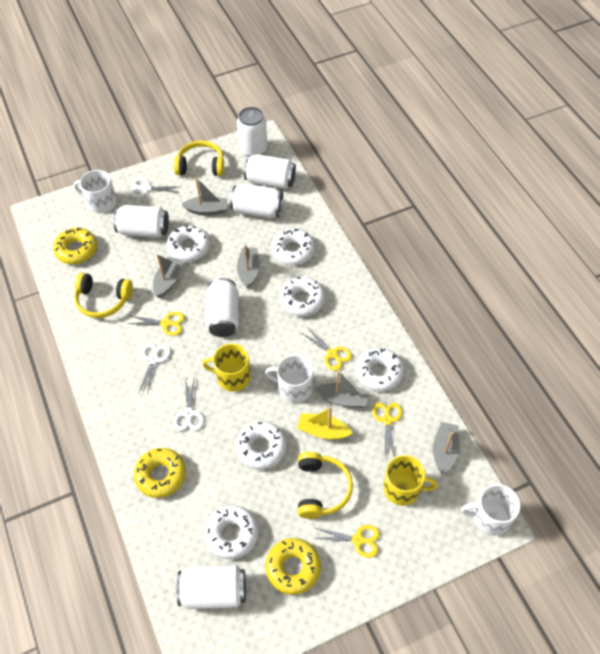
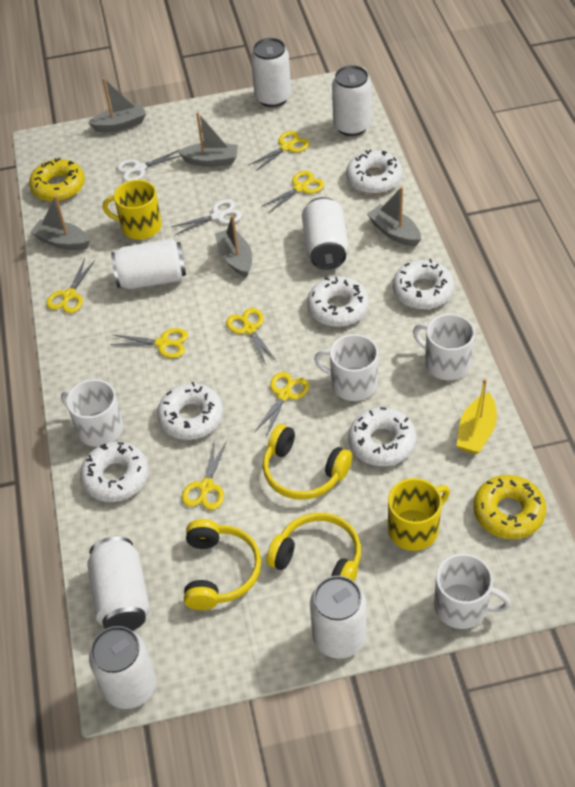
white can: 6 -> 7
white mug: 3 -> 4
white scissors: 3 -> 2
yellow donut: 3 -> 2
yellow scissors: 4 -> 7

